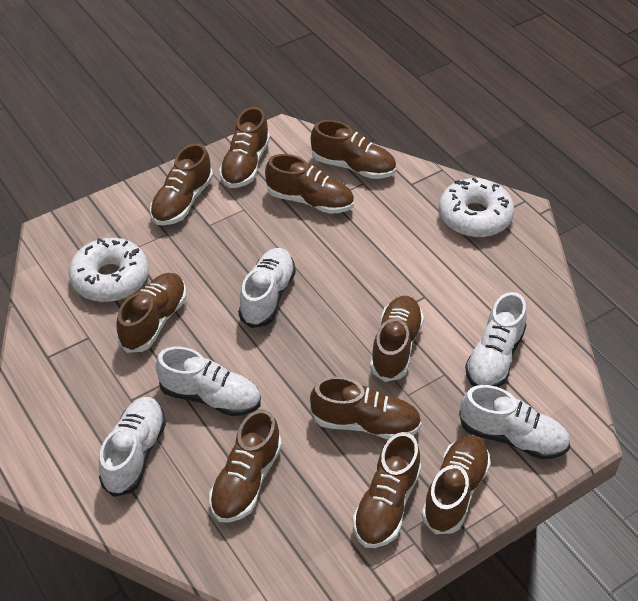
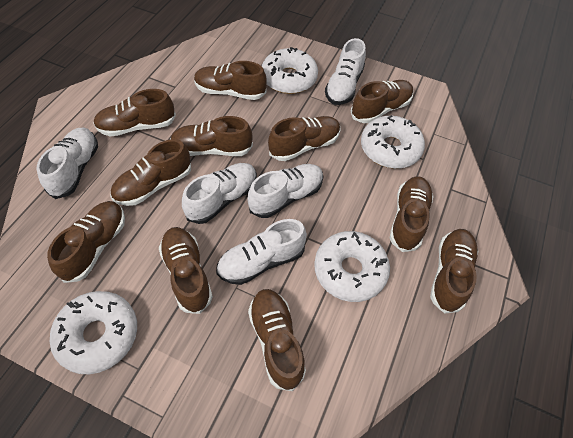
brown shoe: 10 -> 11
white donut: 2 -> 4

